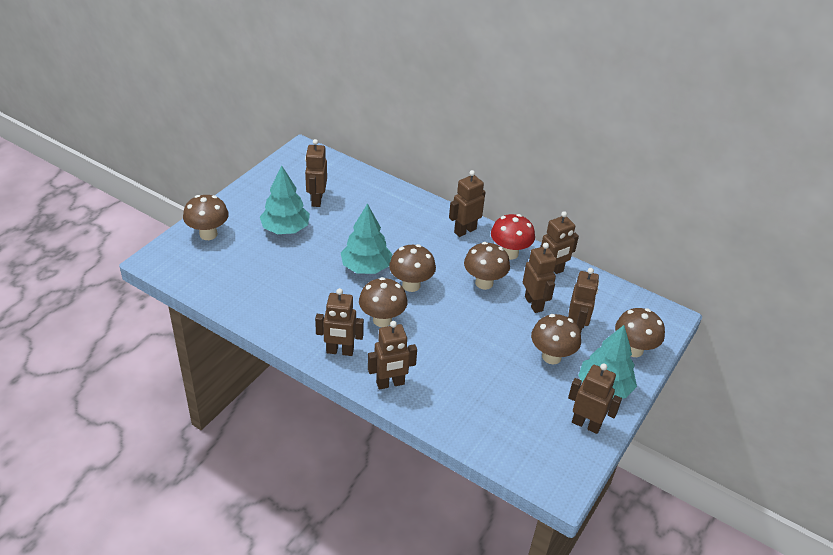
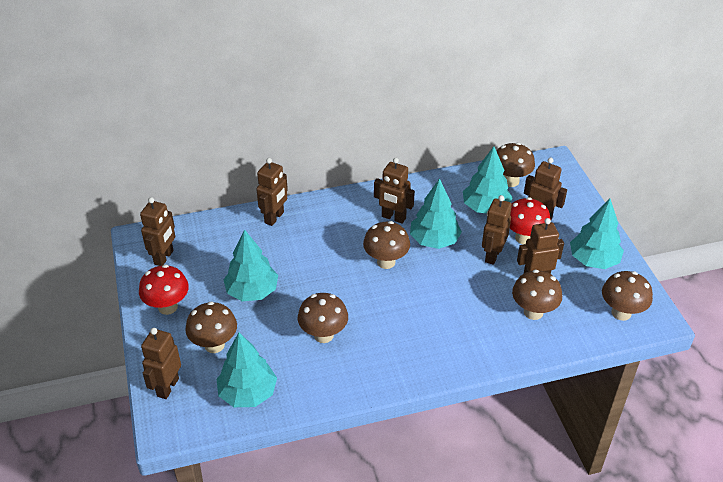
brown robot: 8 -> 7
red mushroom: 1 -> 2
turquoise tree: 3 -> 5

